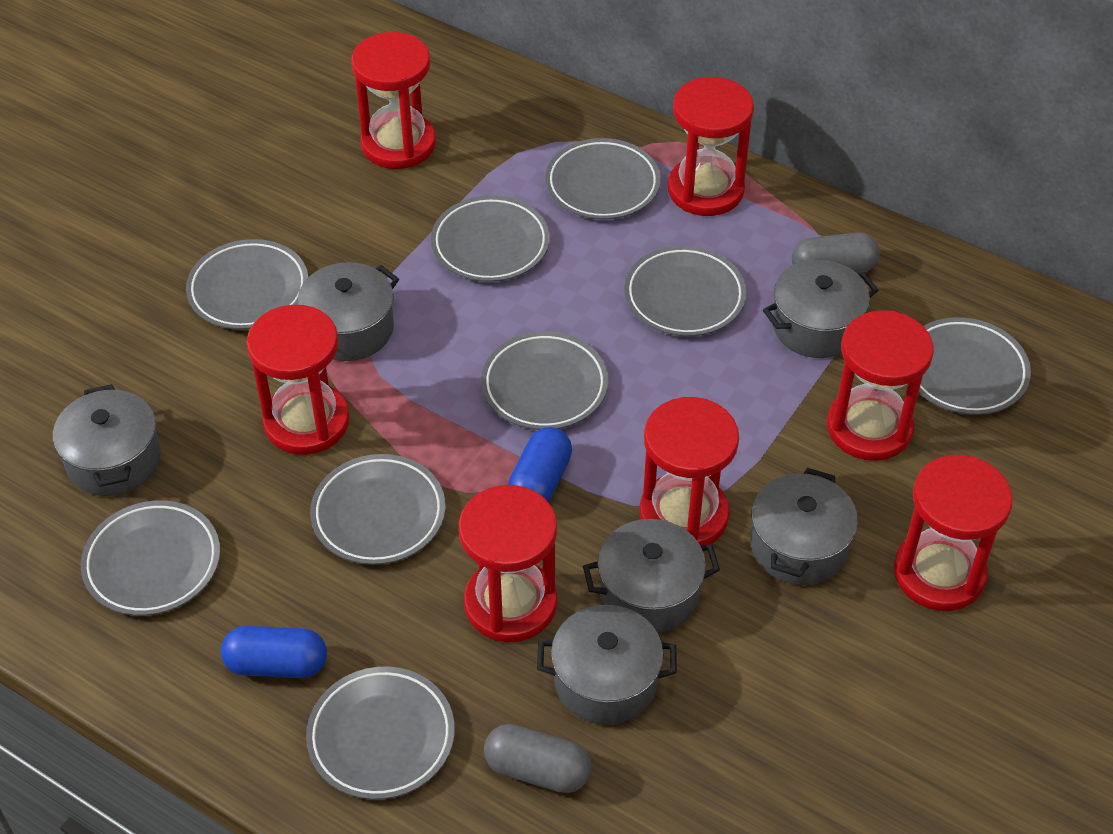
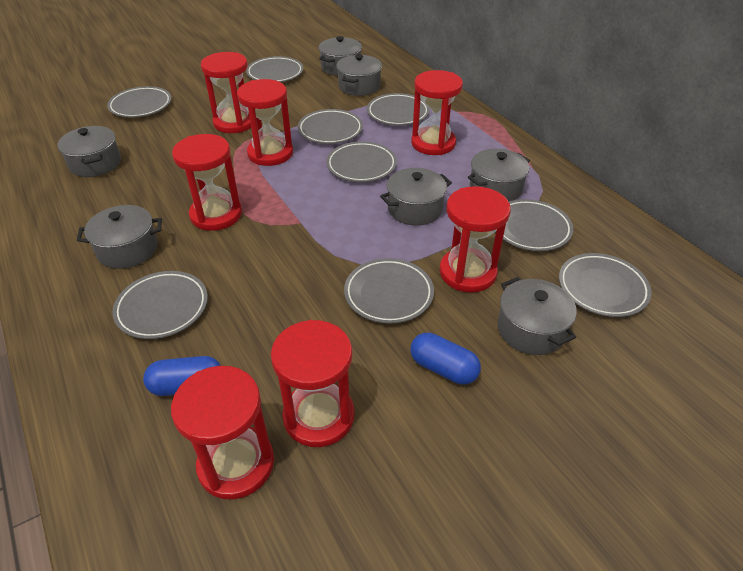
grey capsule: 2 -> 0
grey pot: 6 -> 7

